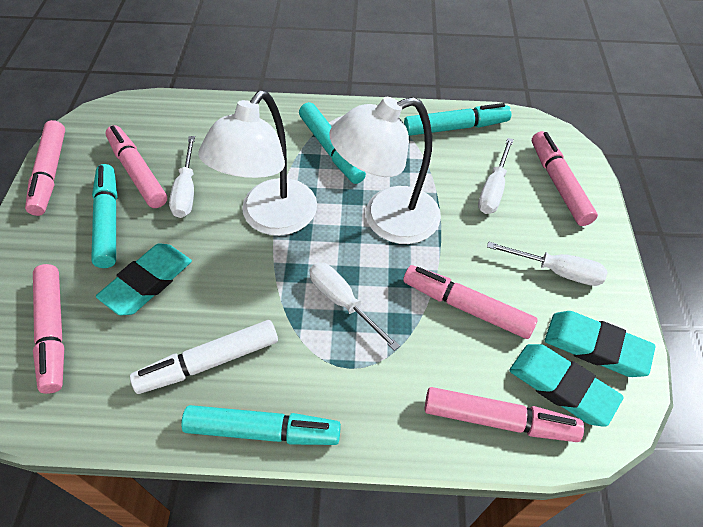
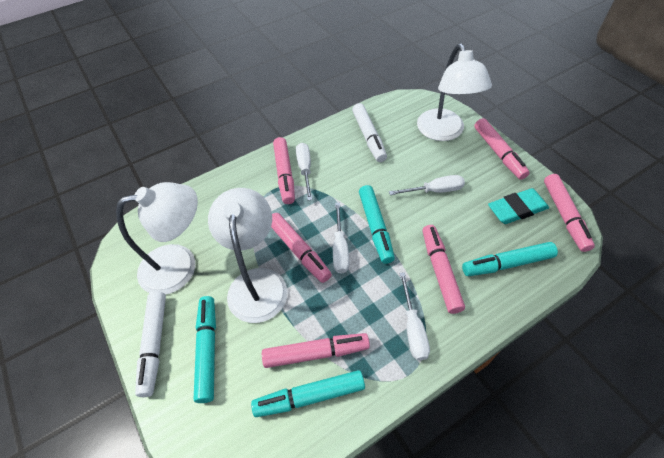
turquoise eraser: 3 -> 1
white lamp: 2 -> 3
white marker: 1 -> 2

